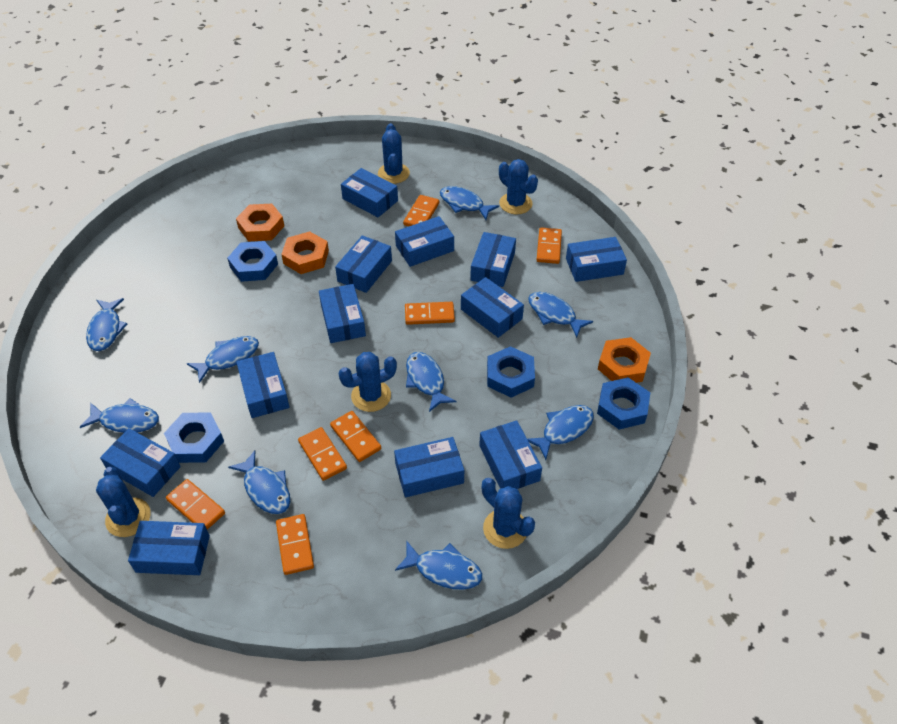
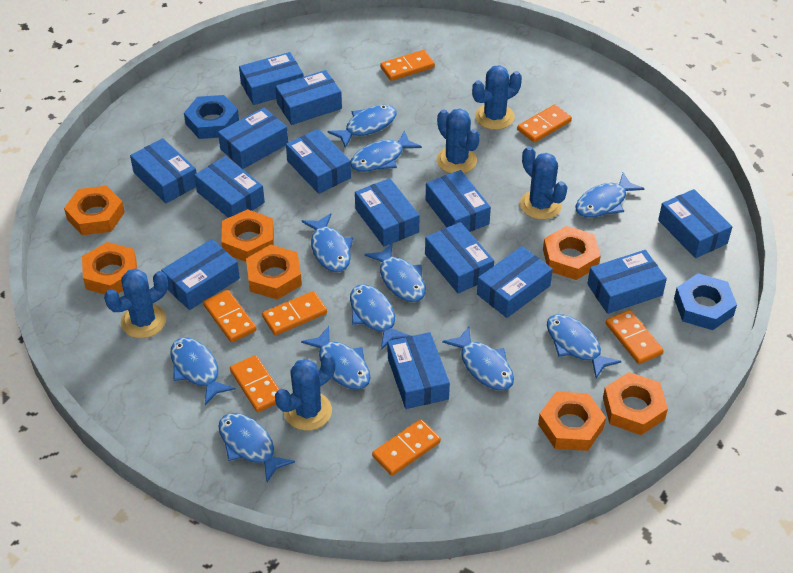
blue box: 12 -> 14
blue fish: 9 -> 11
blue nut: 4 -> 2
orange nut: 3 -> 7

